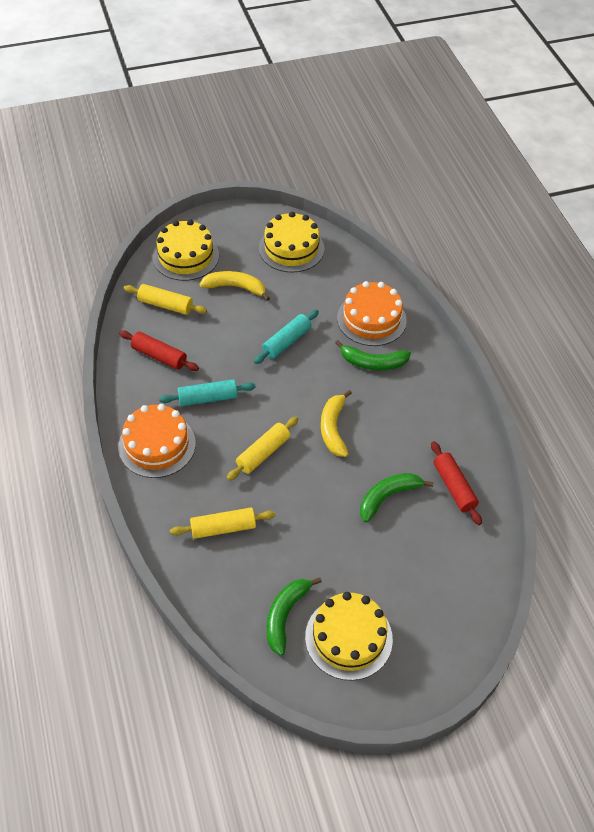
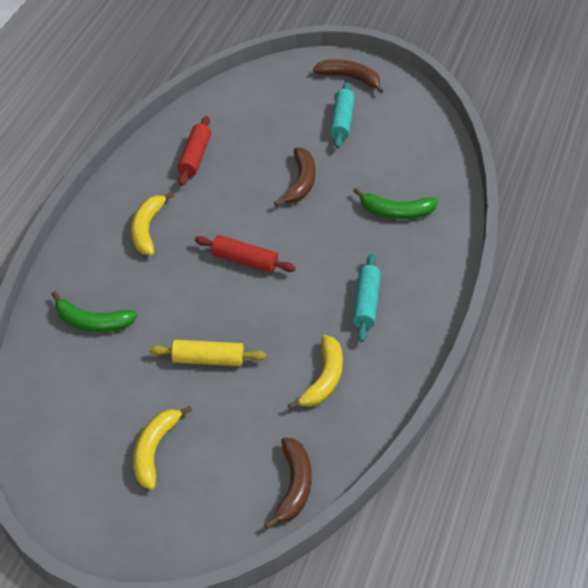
brown banana: 0 -> 3
green banana: 3 -> 2
orange cake: 2 -> 0
yellow banana: 2 -> 3
yellow cake: 3 -> 0
yellow rolling pin: 3 -> 1

